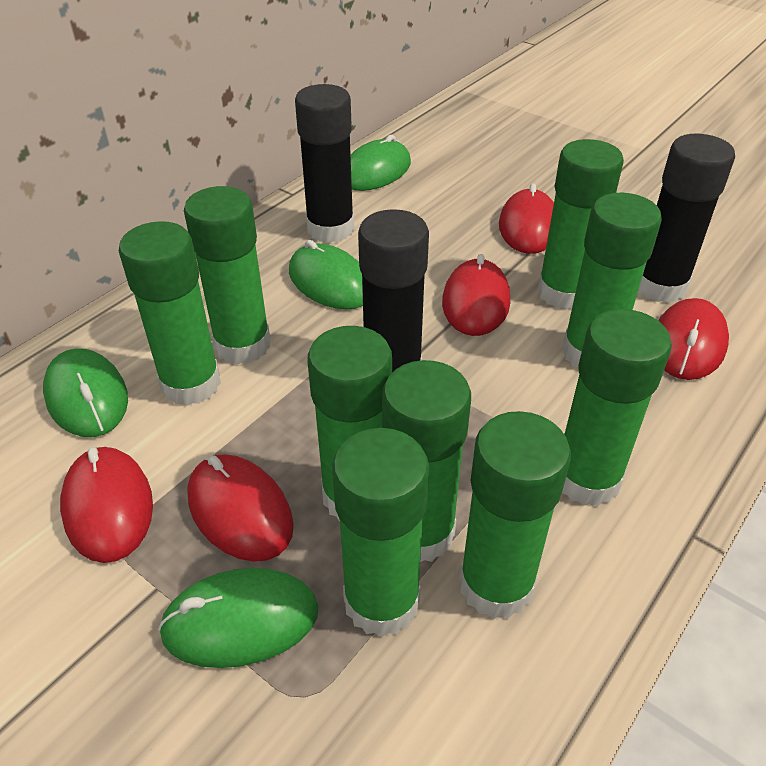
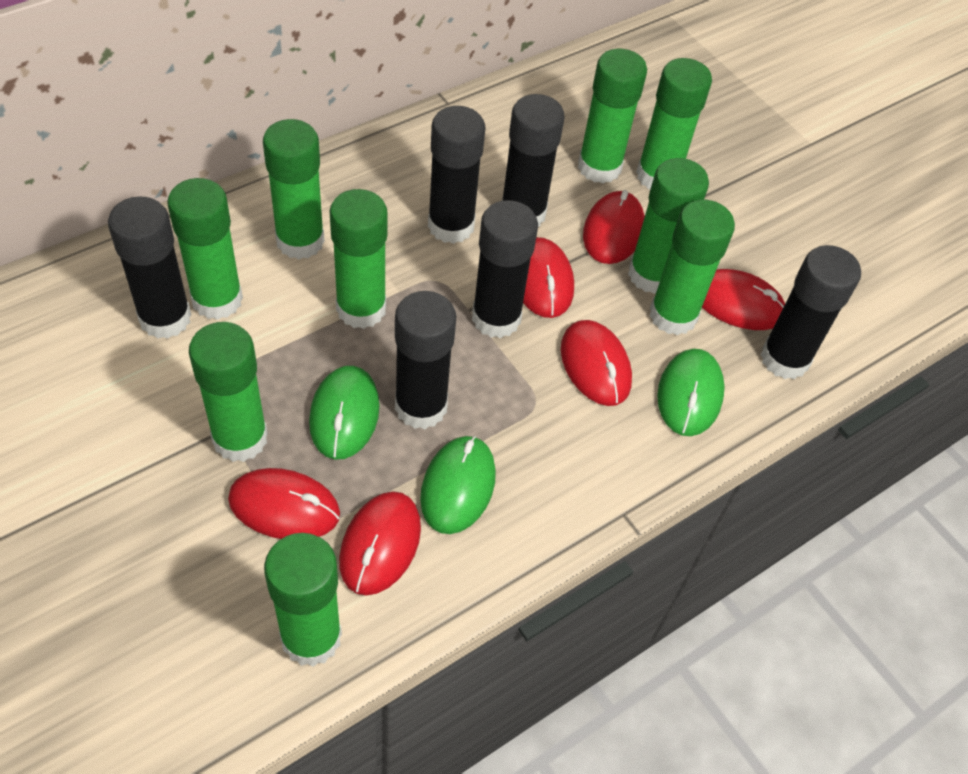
black glue stick: 3 -> 6
green mouse: 4 -> 3
red mouse: 5 -> 6

